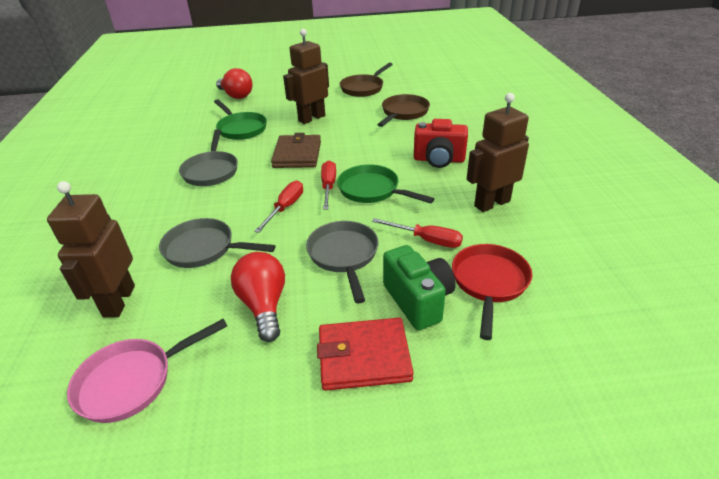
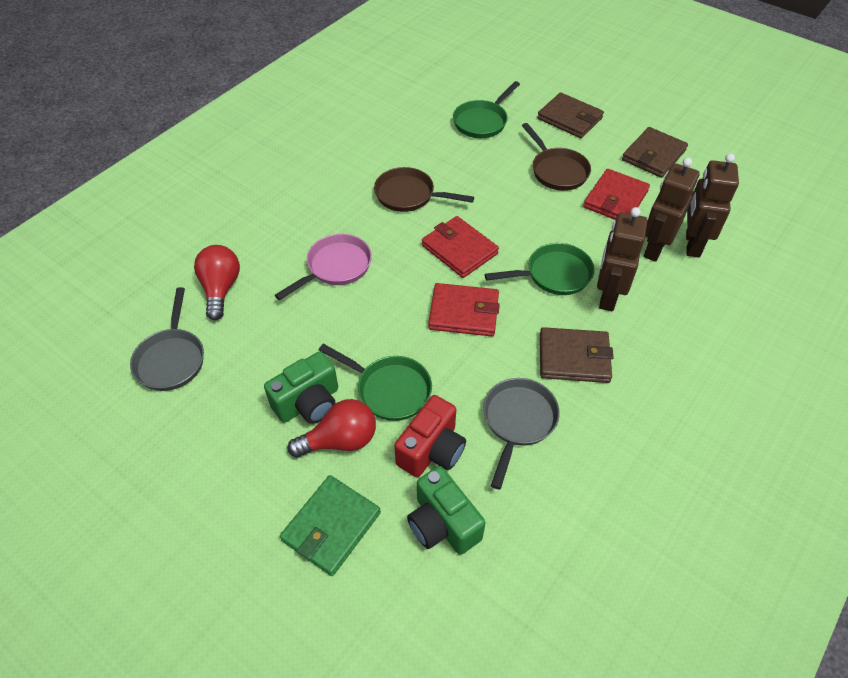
brown wallet: 1 -> 3
green camera: 1 -> 2
green pan: 2 -> 3
green wallet: 0 -> 1
grey pan: 3 -> 2
red pan: 1 -> 0
red screwdriver: 3 -> 0
red wallet: 1 -> 3

